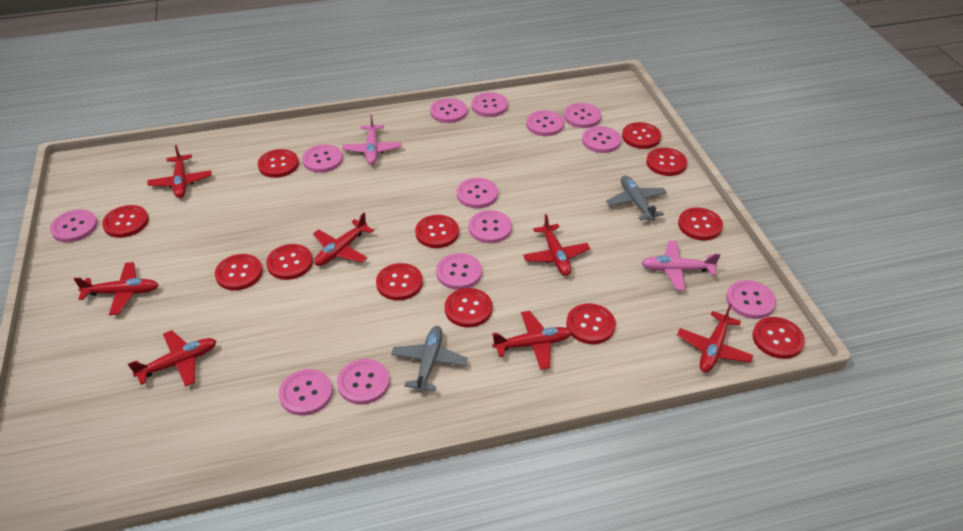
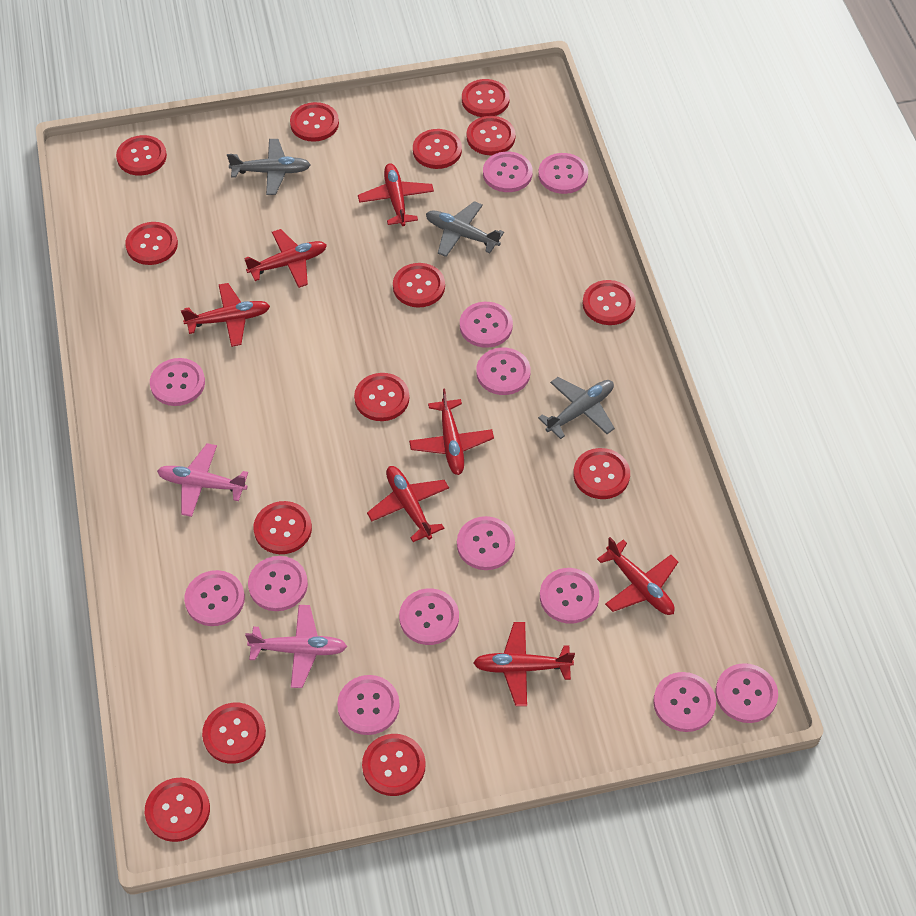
grey plane: 2 -> 3
red button: 12 -> 14

